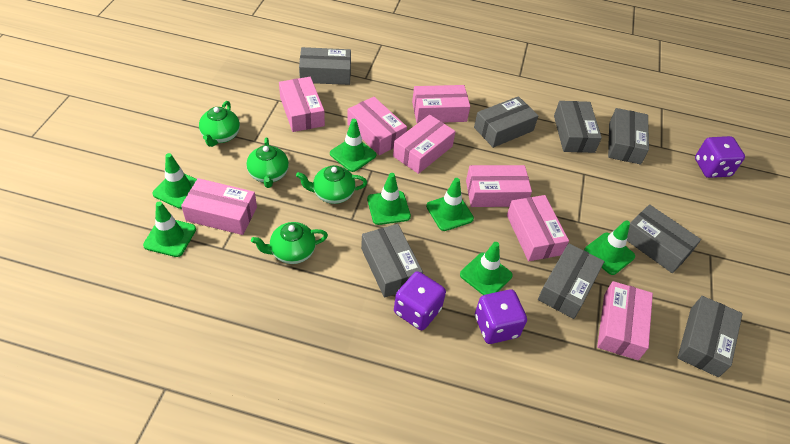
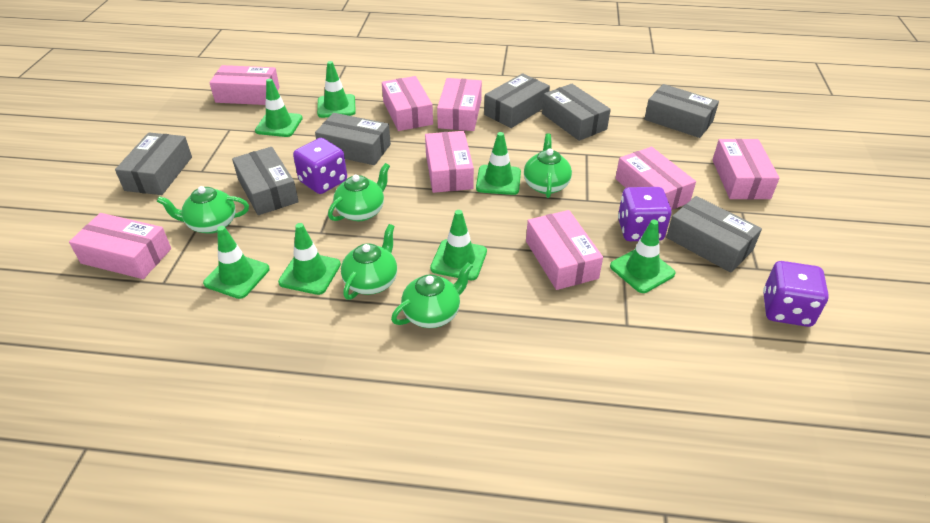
green teapot: 4 -> 5
grey box: 8 -> 7

